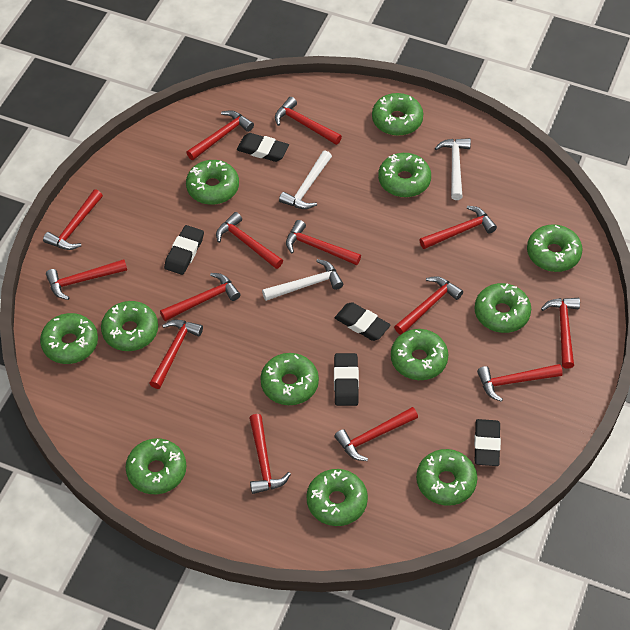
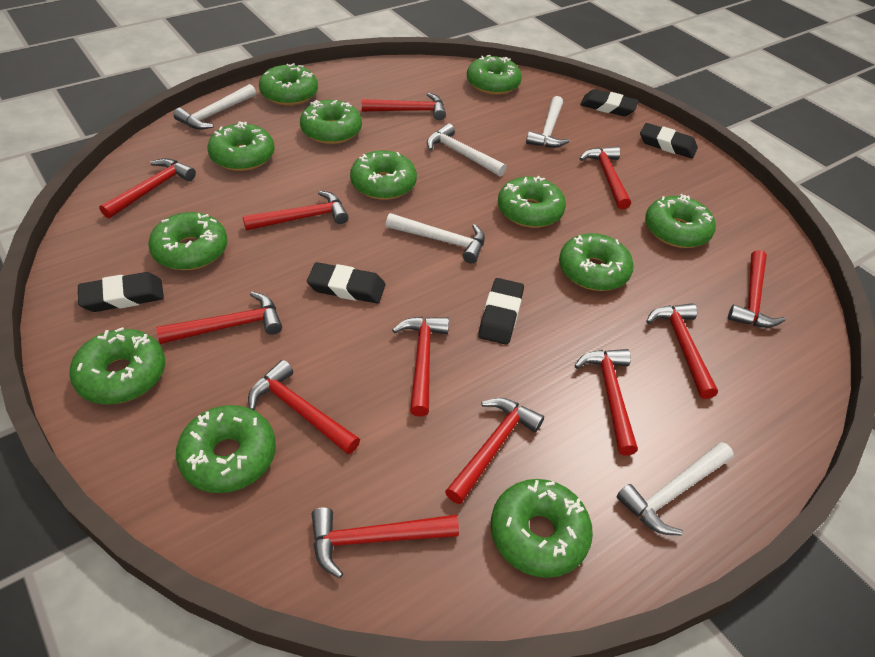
red hammer: 14 -> 12
white hammer: 3 -> 5

